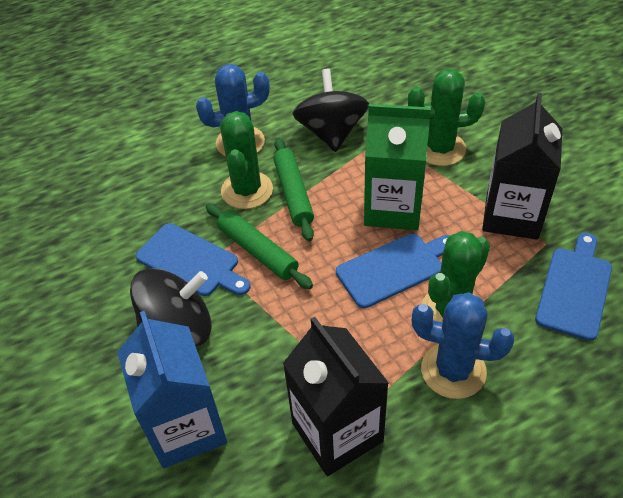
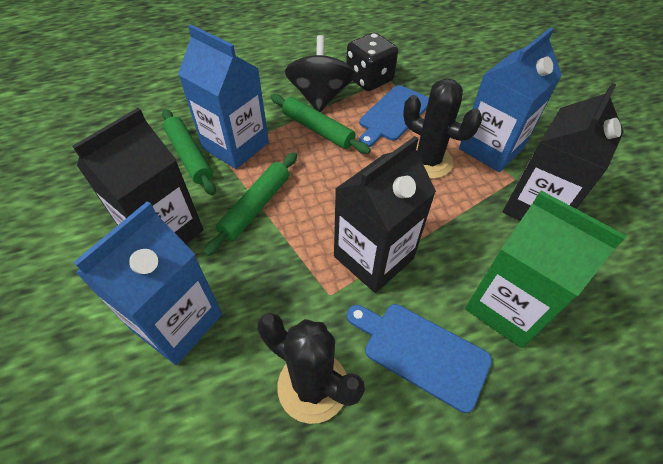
black cactus: 0 -> 2
black carton: 2 -> 3
black dice: 0 -> 1
black spinning top: 2 -> 1
blue cactus: 2 -> 0
blue carton: 1 -> 3
blue cutting board: 3 -> 2
green cactus: 3 -> 0
green rolling pin: 2 -> 3

